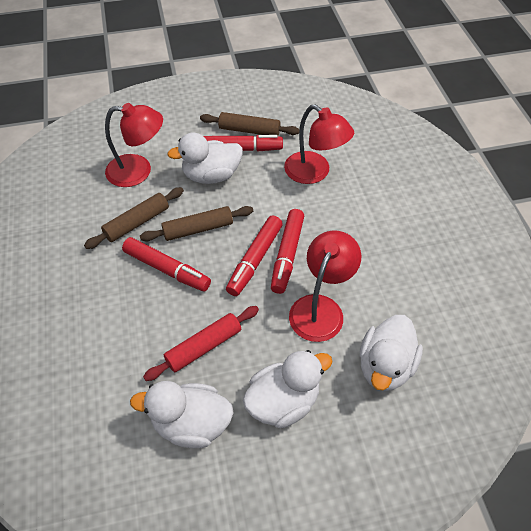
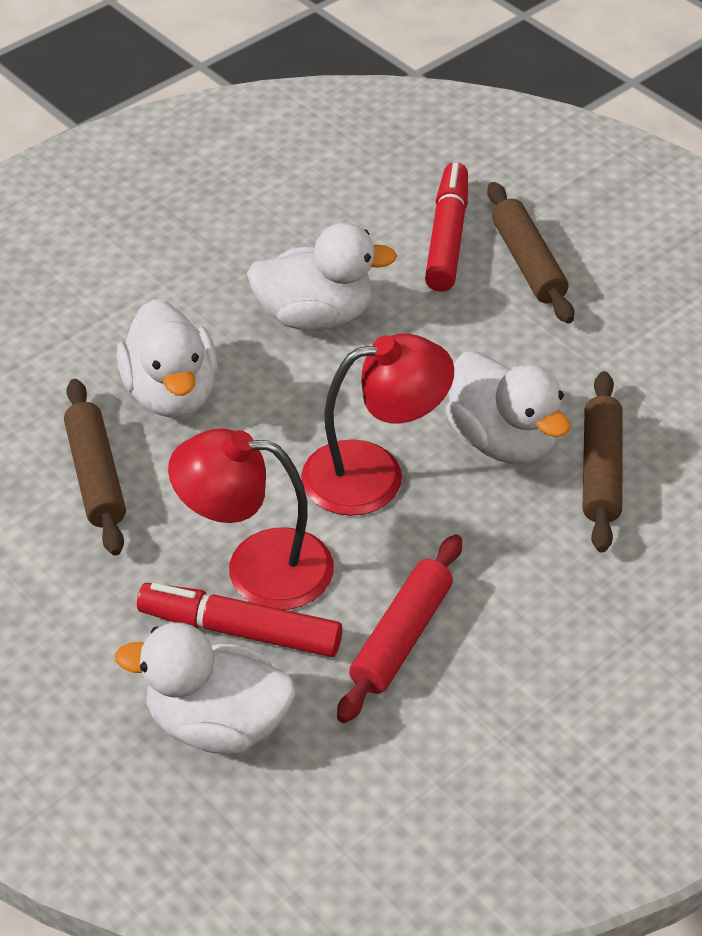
red lamp: 3 -> 2
red marker: 4 -> 2

